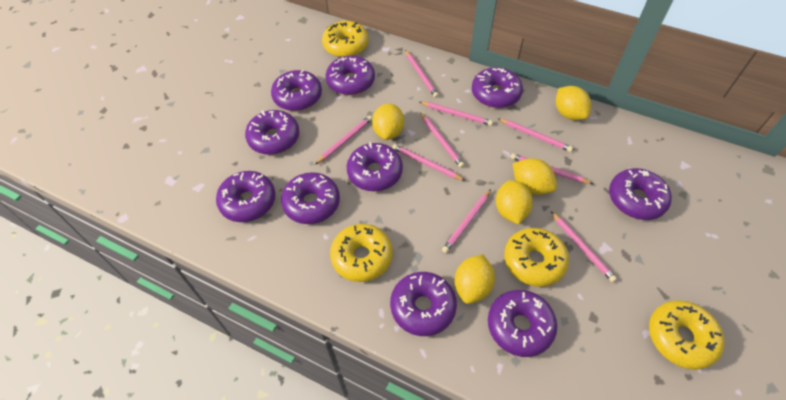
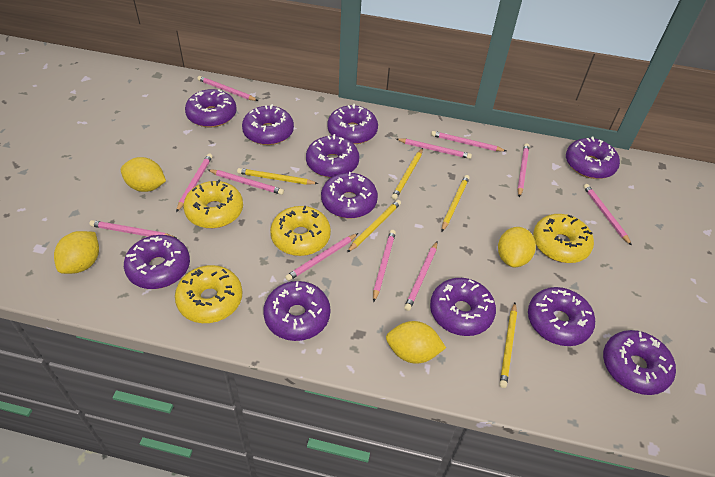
pink pencil: 9 -> 11
purple donut: 10 -> 11
yellow lemon: 5 -> 4
yellow pencil: 0 -> 5

